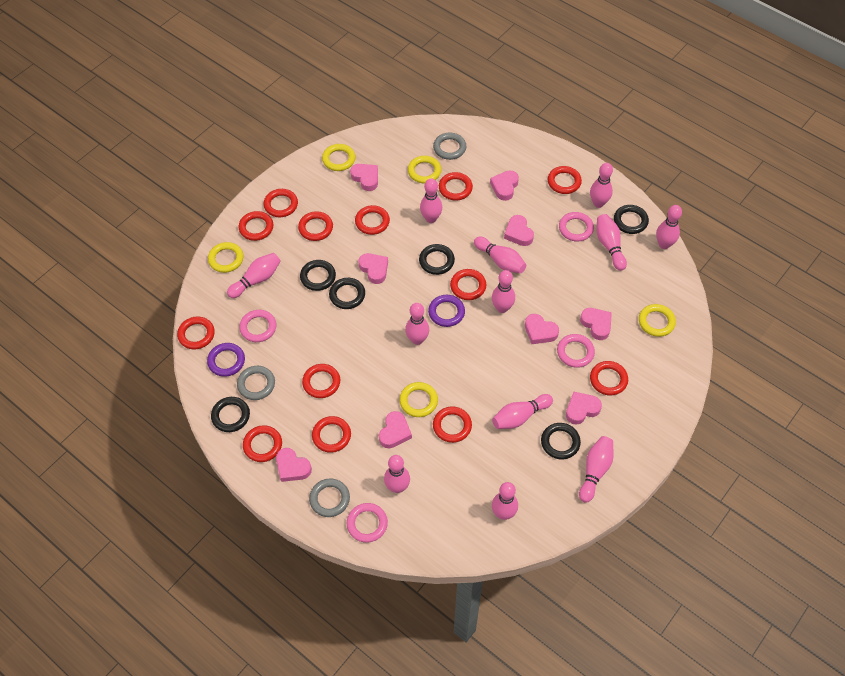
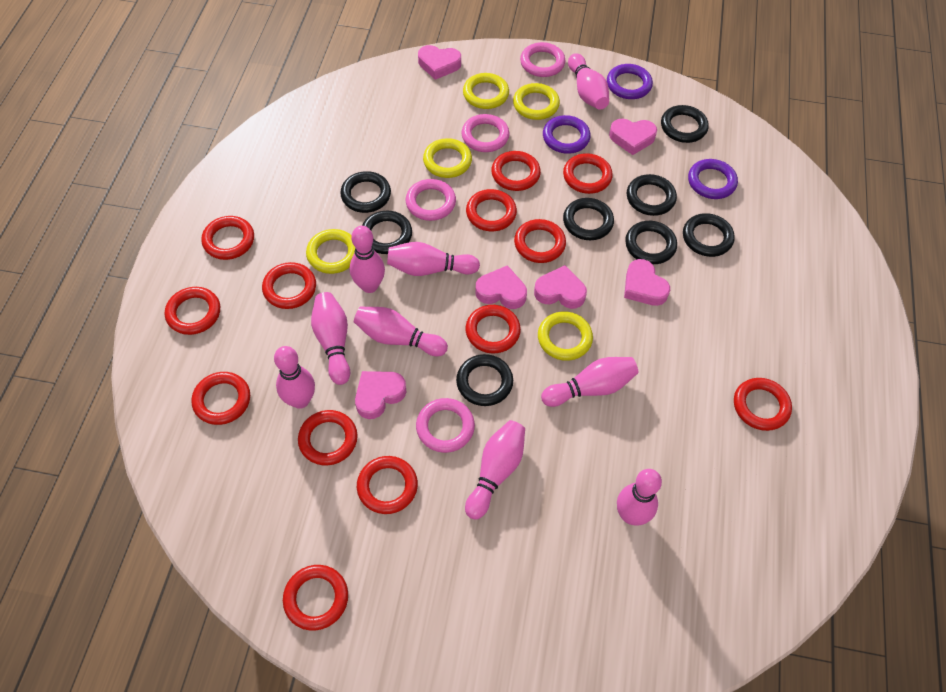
black ring: 6 -> 8
grey ring: 3 -> 0
pink bowling pin: 12 -> 9
pink heart: 9 -> 6
purple ring: 2 -> 3

